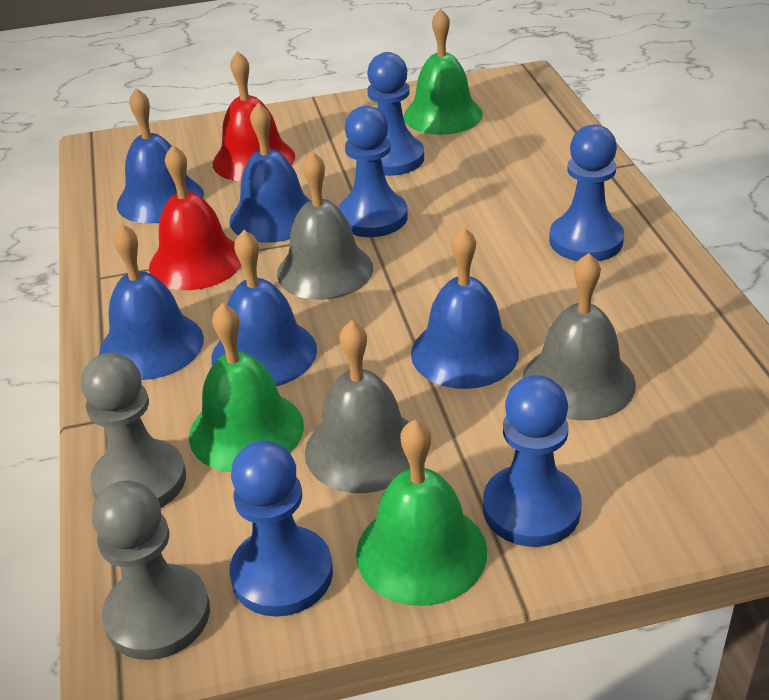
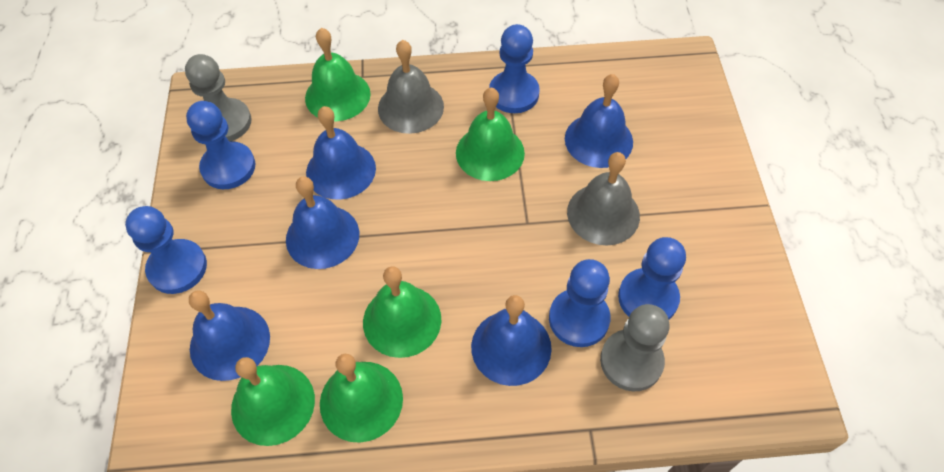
green bell: 3 -> 5
grey bell: 3 -> 2
red bell: 2 -> 0

